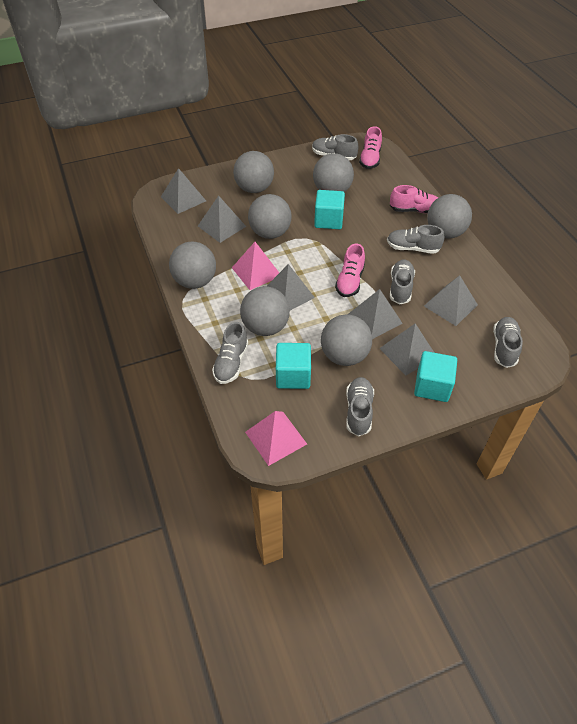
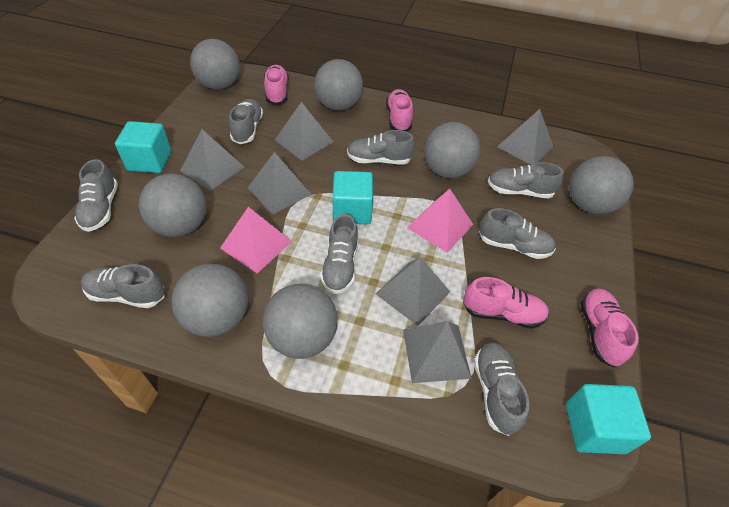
grey shoe: 6 -> 8
pink shoe: 3 -> 4

